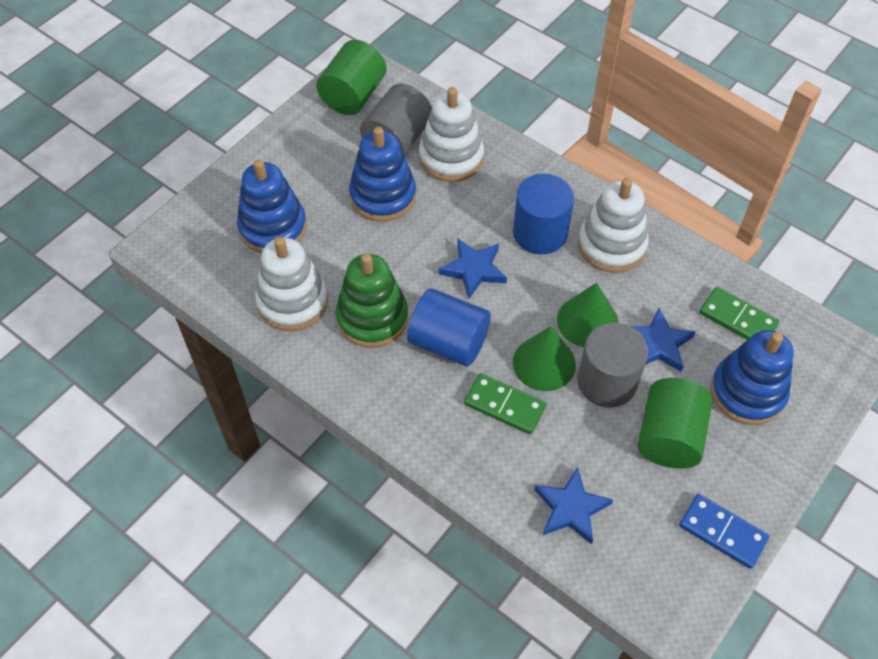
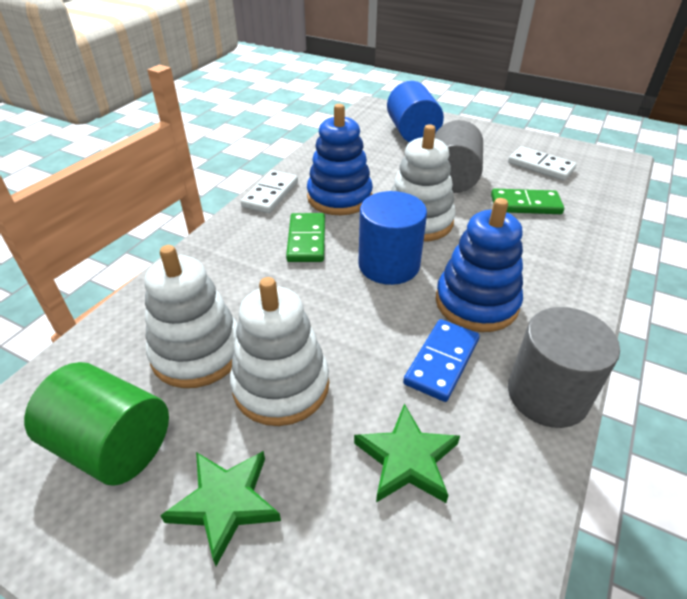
blue stacking toy: 3 -> 2
blue star: 3 -> 0
green cone: 2 -> 0
green cylinder: 2 -> 1
green stacking toy: 1 -> 0
green star: 0 -> 2
white domino: 0 -> 2

